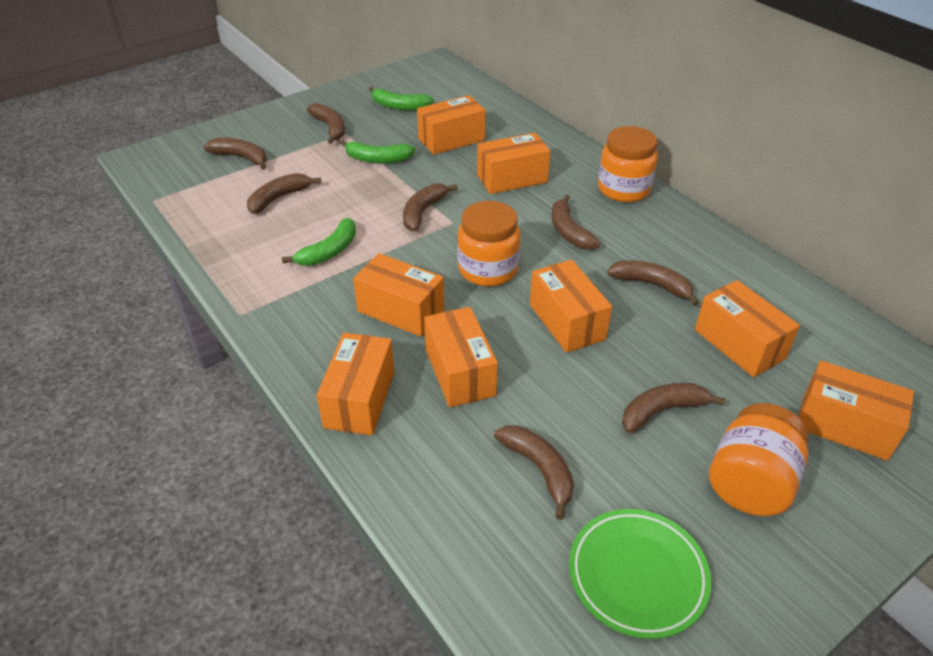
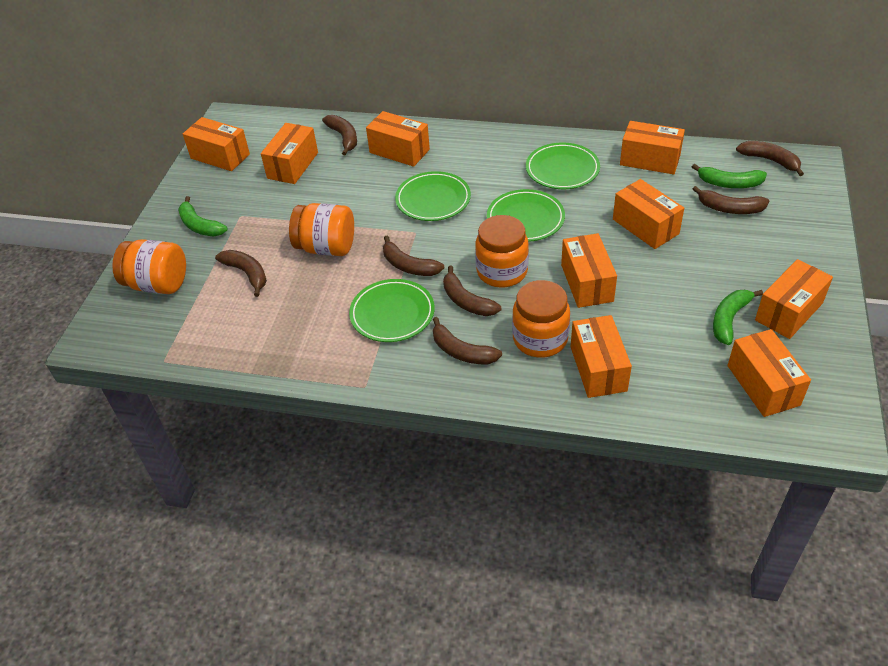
brown banana: 8 -> 7
green plate: 1 -> 4
orange box: 8 -> 9
orange jar: 3 -> 4

